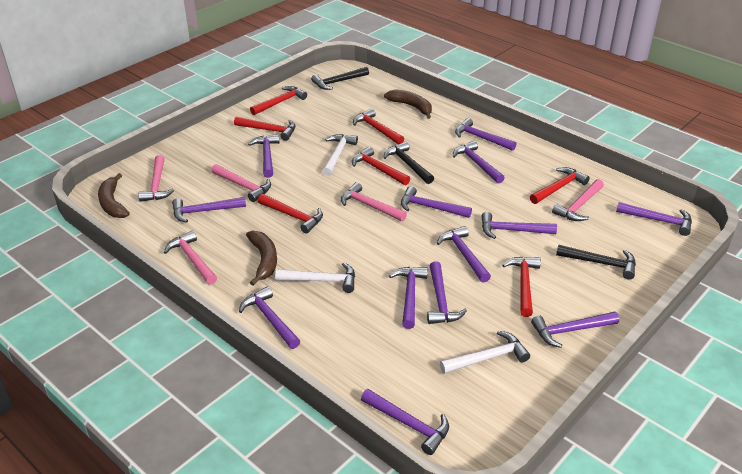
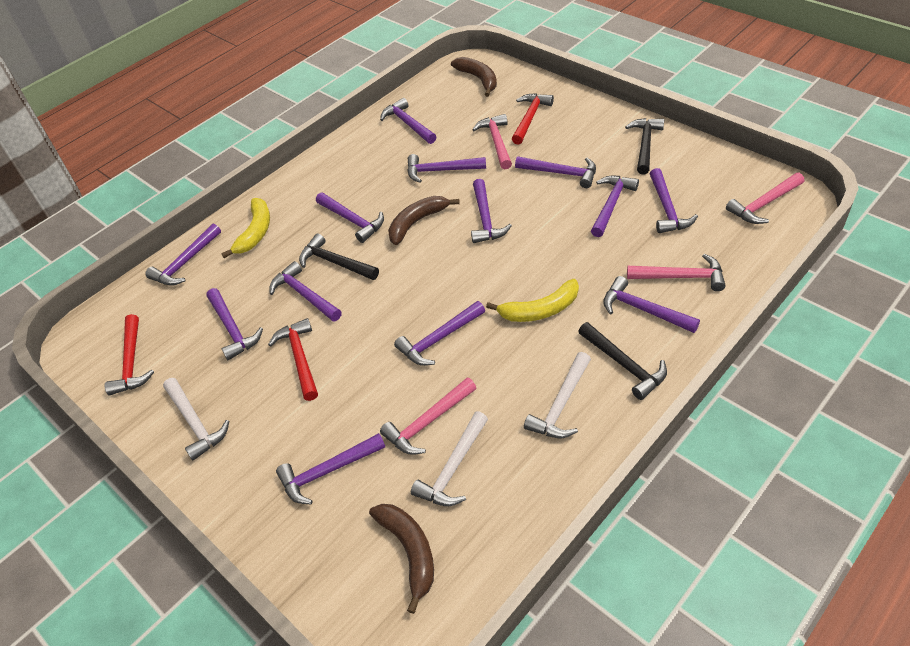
pink hammer: 5 -> 4
red hammer: 7 -> 3
yellow banana: 0 -> 2

